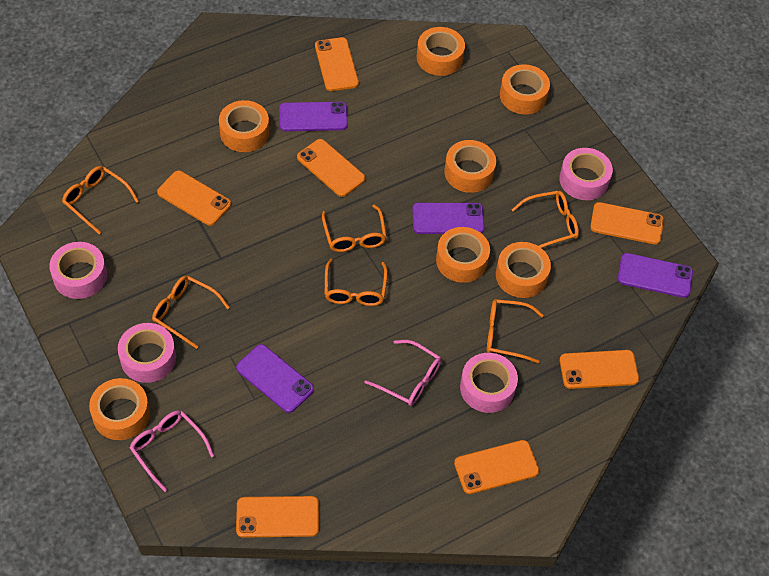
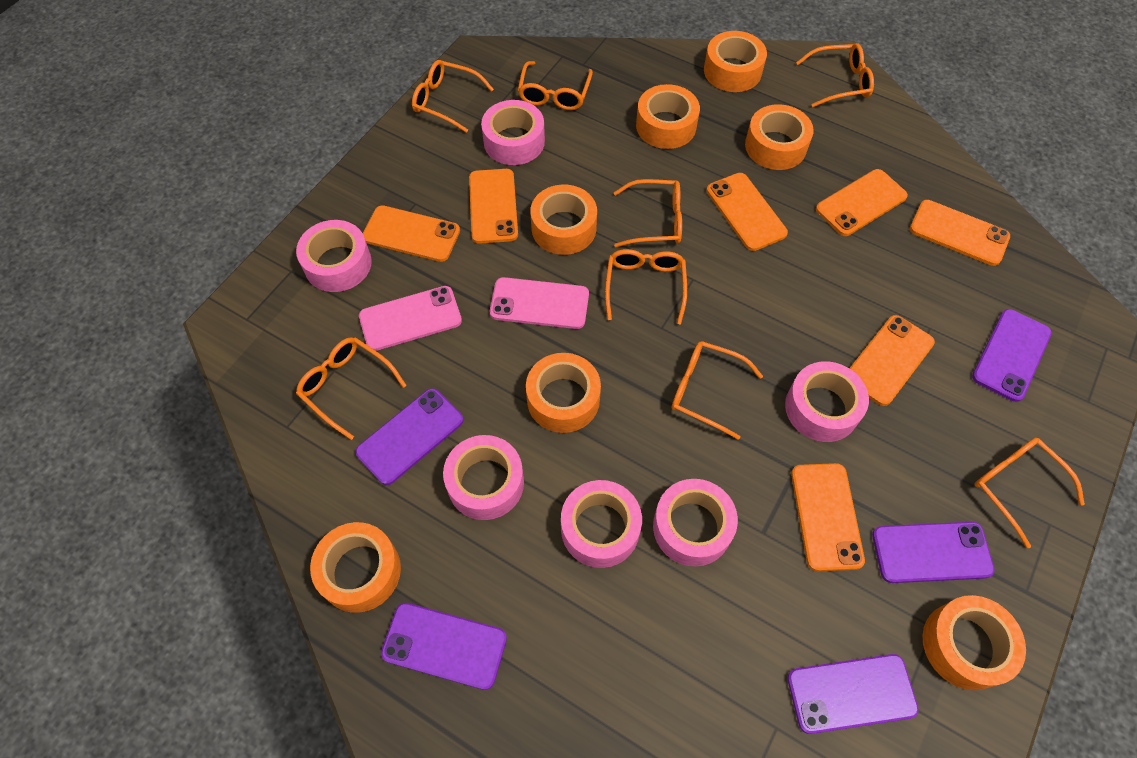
orange glasses: 6 -> 8
pink glasses: 2 -> 0
pink phone: 0 -> 2
pink tape: 4 -> 6
purple phone: 4 -> 5

